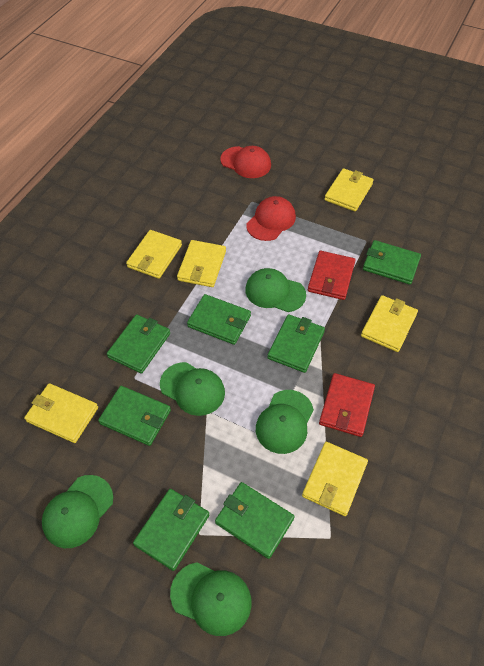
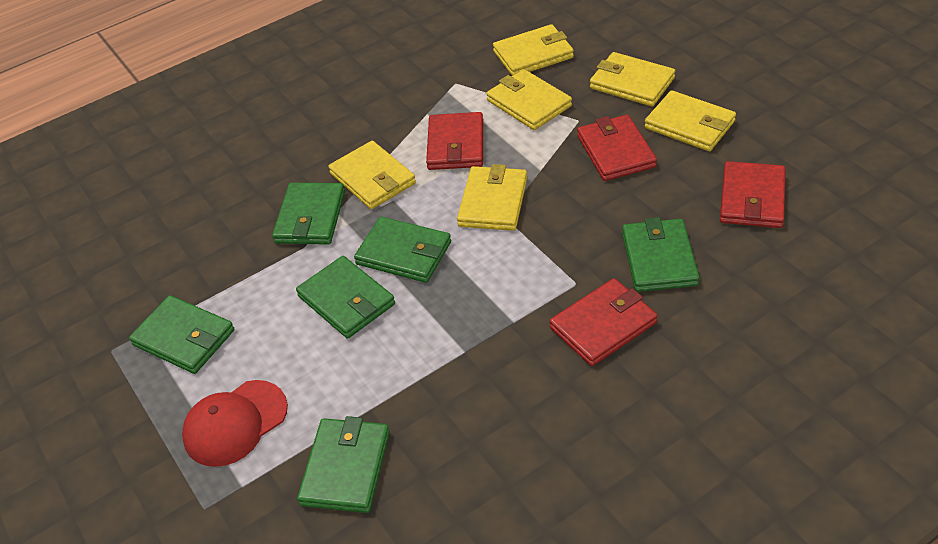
green cap: 5 -> 0
green wallet: 7 -> 6
red cap: 2 -> 1
red wallet: 2 -> 4

